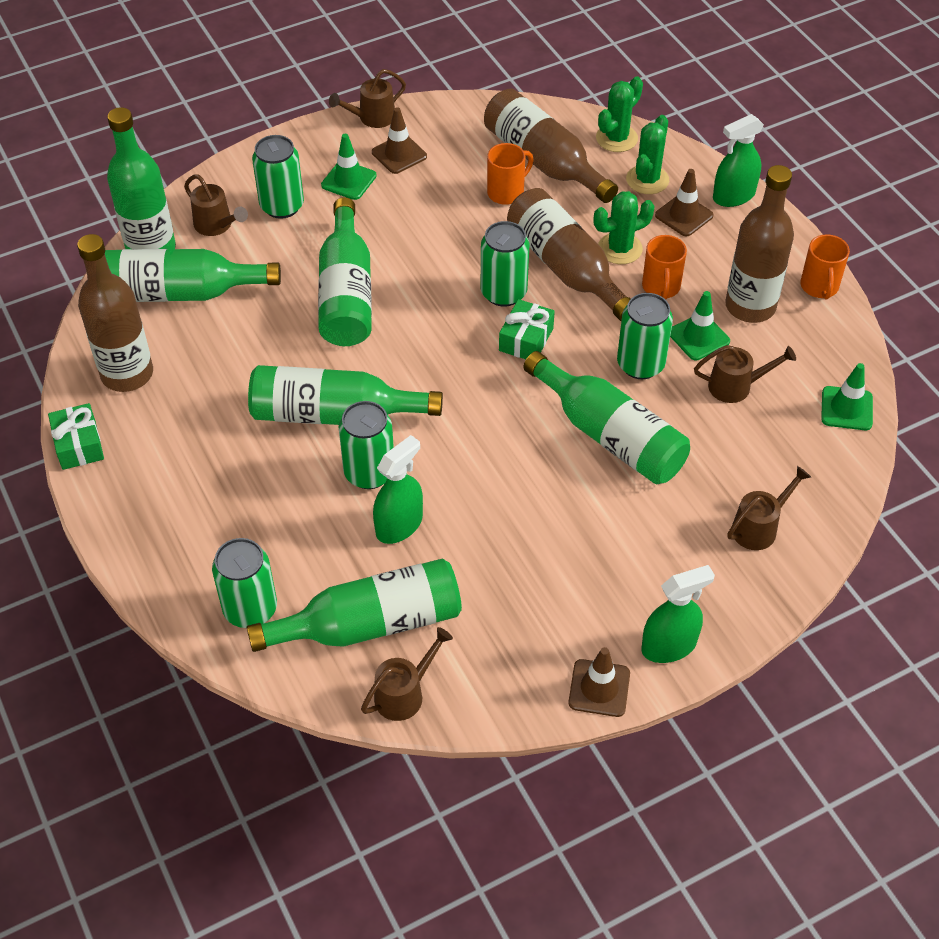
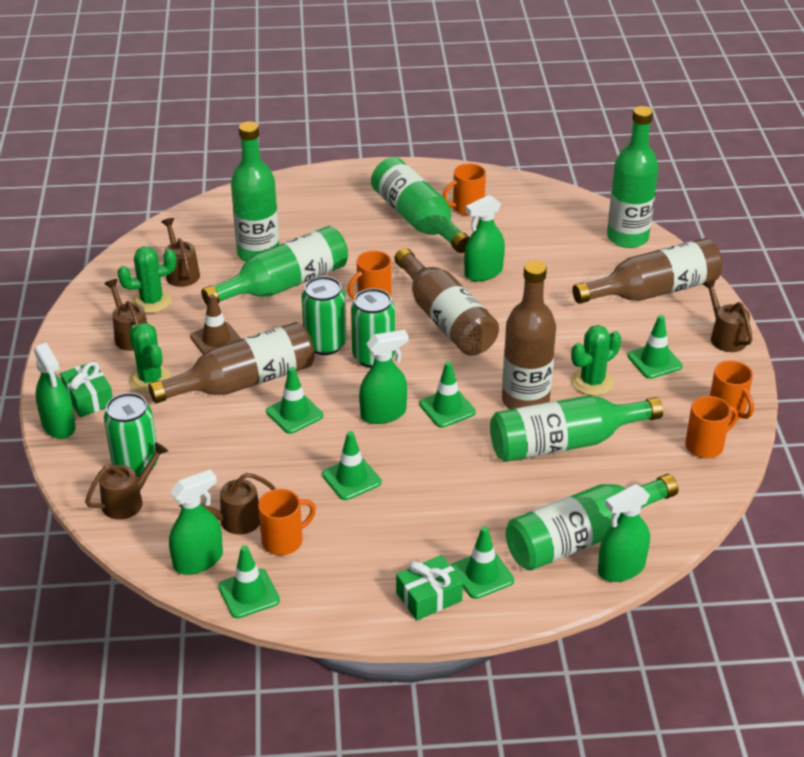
brown traffic cone: 3 -> 1
green can: 5 -> 3
green spray bottle: 3 -> 5
green traffic cone: 3 -> 6
orange mug: 3 -> 5

